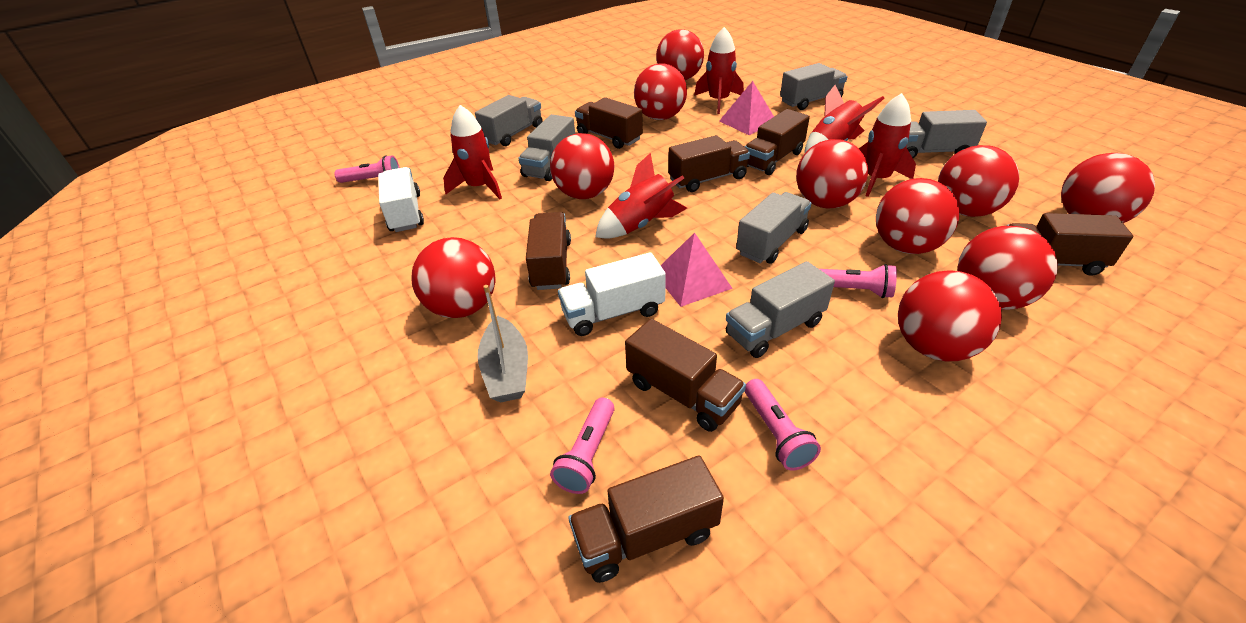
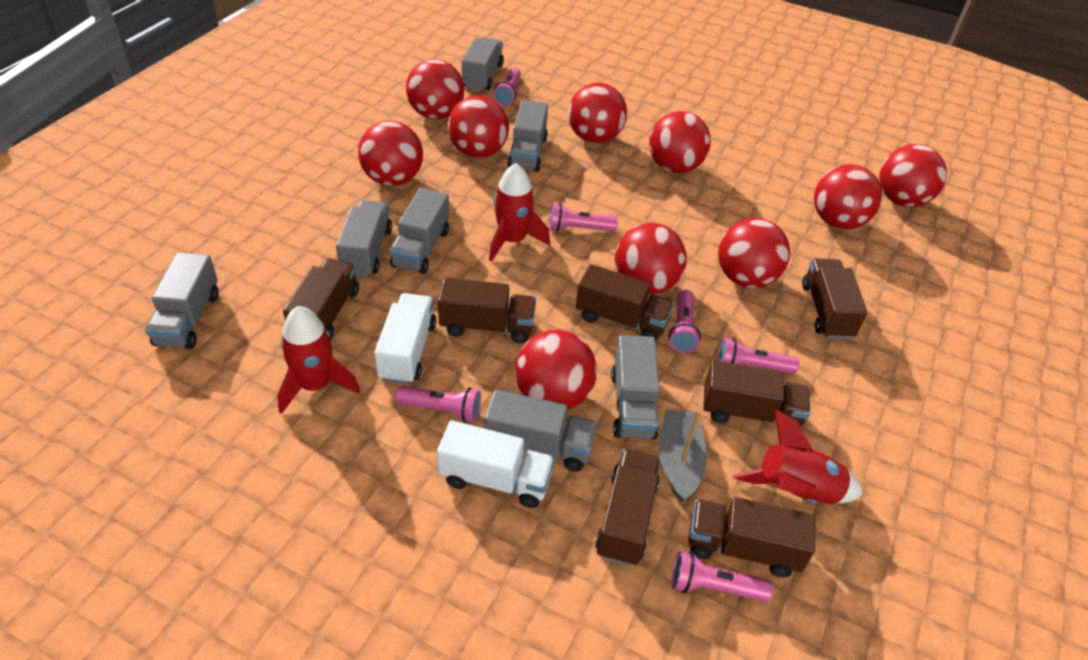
grey truck: 6 -> 7
pink flashlight: 4 -> 6
pink pyramid: 2 -> 0
red rocket: 5 -> 3

